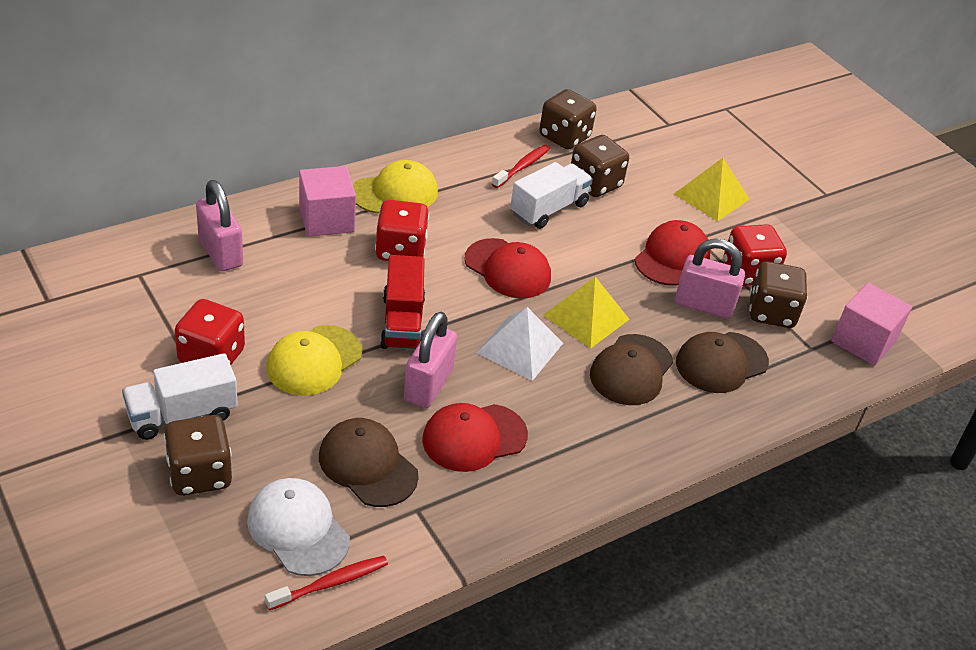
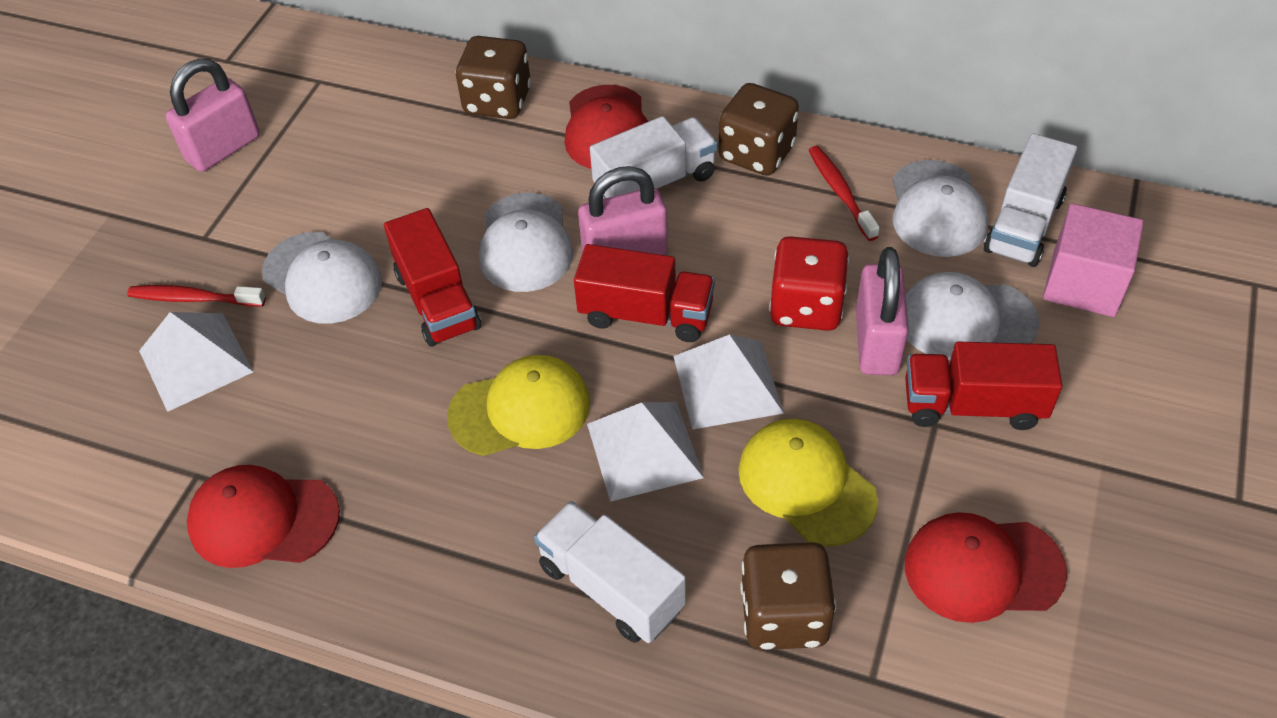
brown cap: 3 -> 0
brown dice: 4 -> 3
pink cube: 2 -> 1
red dice: 3 -> 1
red truck: 1 -> 3
white cap: 1 -> 4
white pyramid: 1 -> 3
white truck: 2 -> 3
yellow pyramid: 2 -> 0

